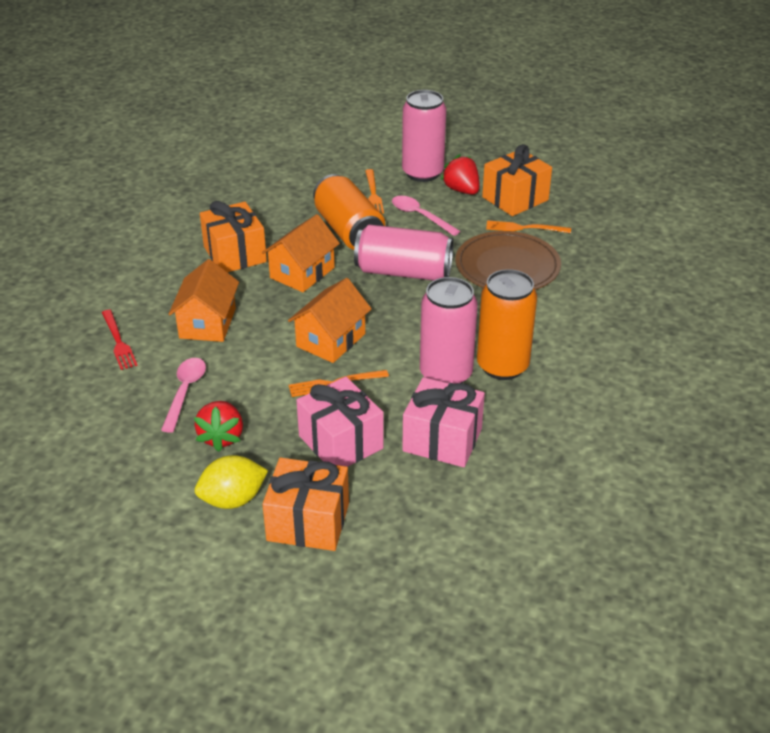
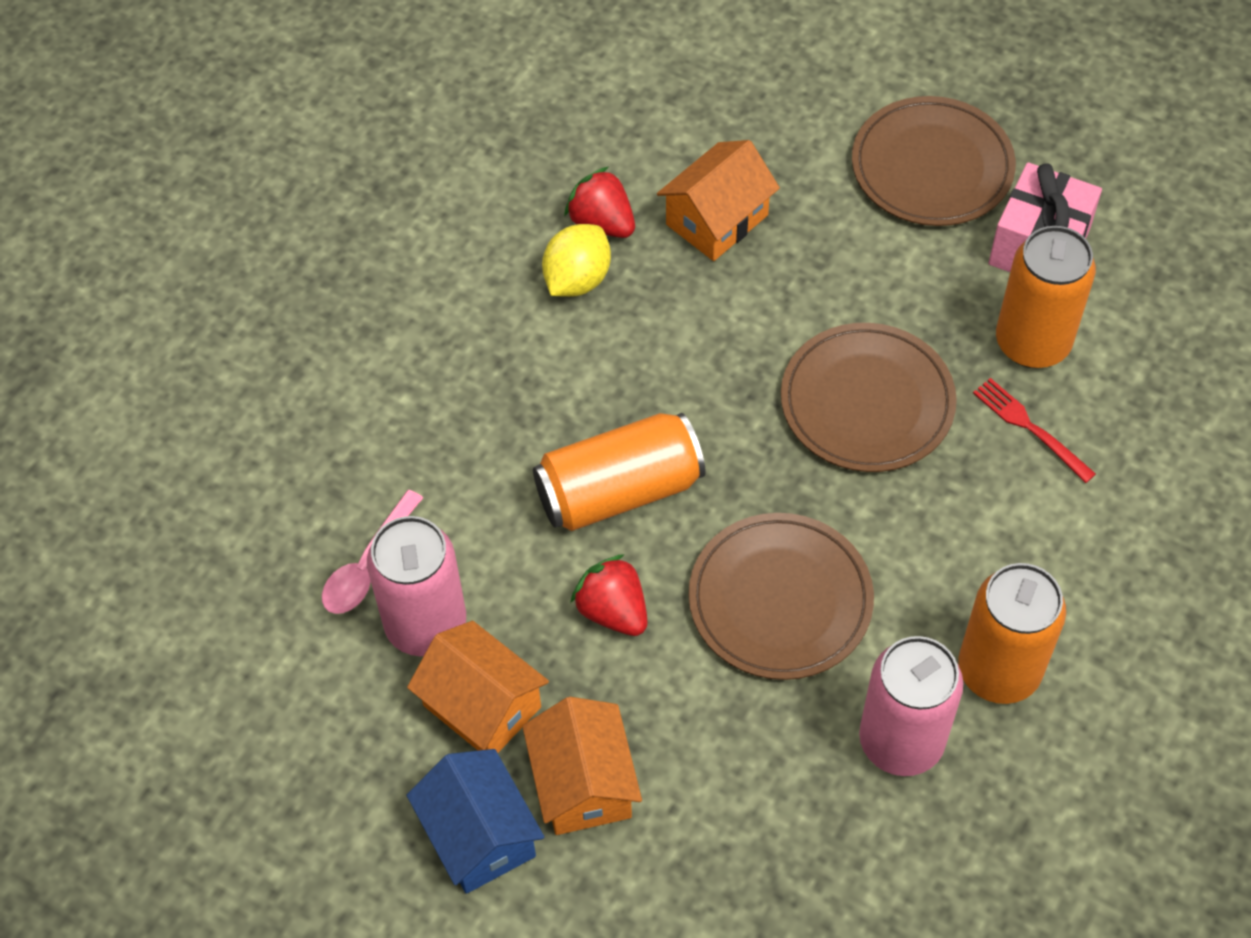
blue house: 0 -> 1
brown plate: 1 -> 3
orange can: 2 -> 3
orange fork: 3 -> 0
orange gift: 3 -> 0
pink can: 3 -> 2
pink gift: 2 -> 1
pink spoon: 2 -> 1

